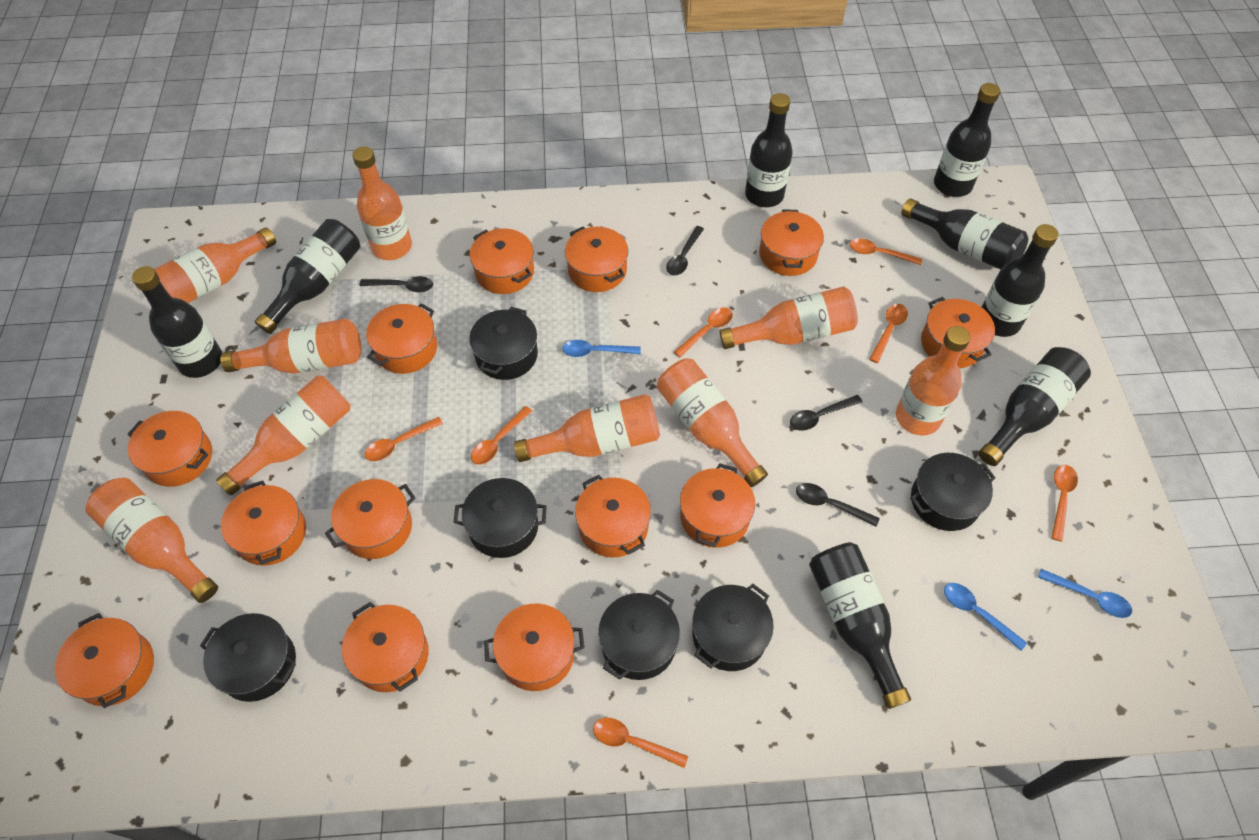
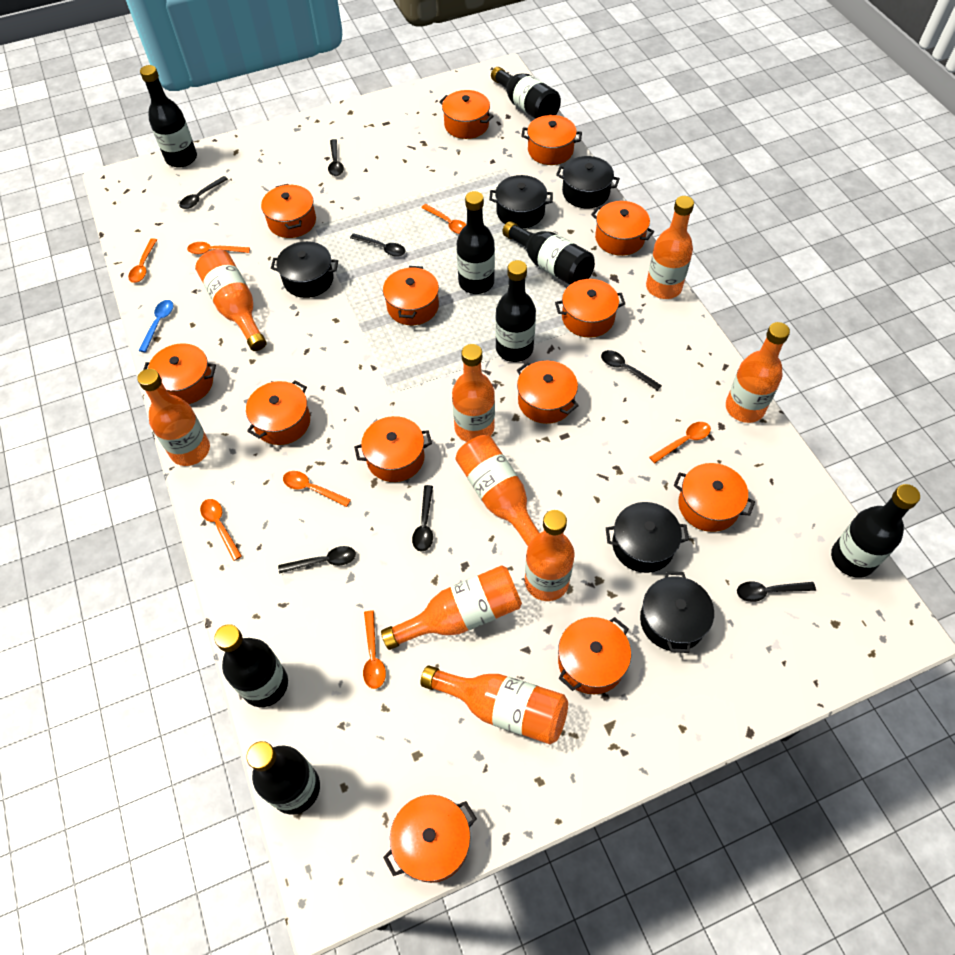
black pot: 6 -> 5
black spoon: 4 -> 7
blue spoon: 3 -> 1

